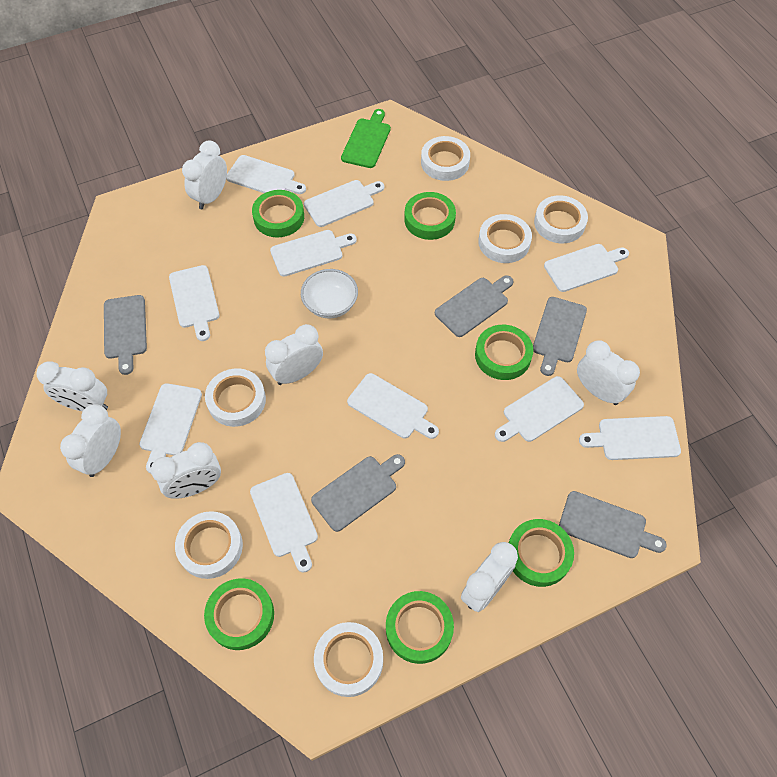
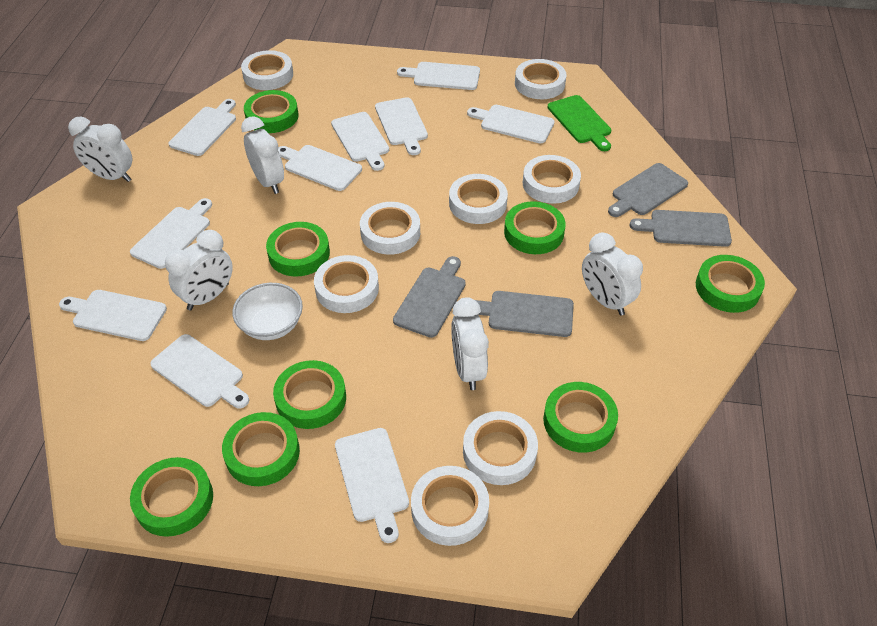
green tape: 6 -> 8
grey cutting board: 5 -> 4
white clock: 7 -> 5
white tape: 6 -> 8

